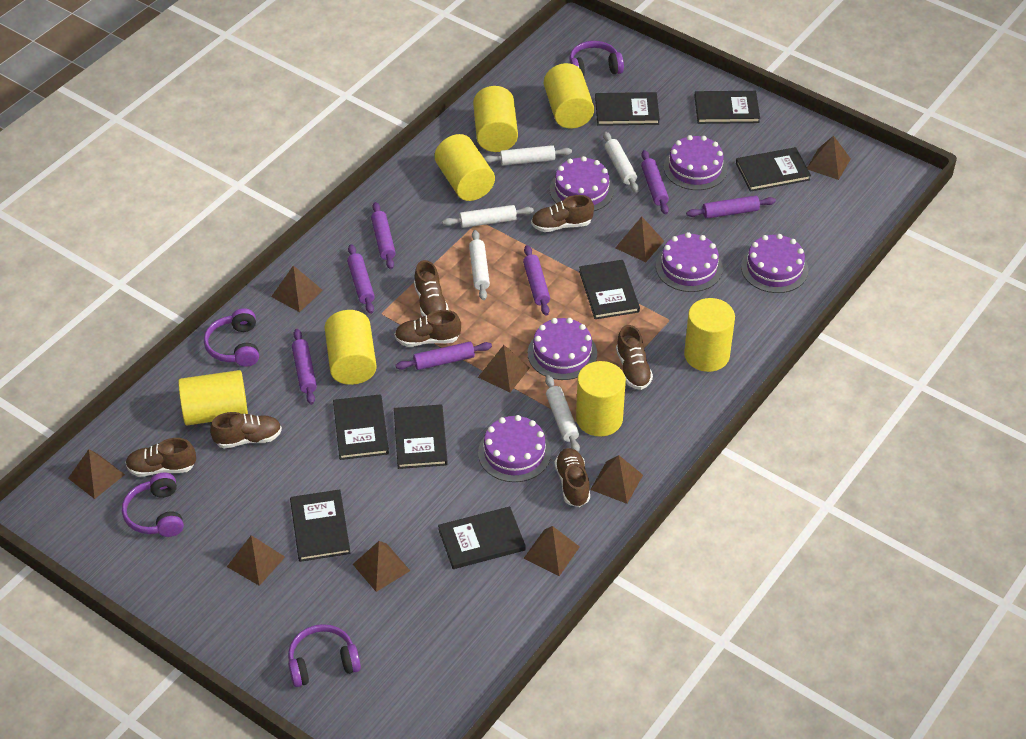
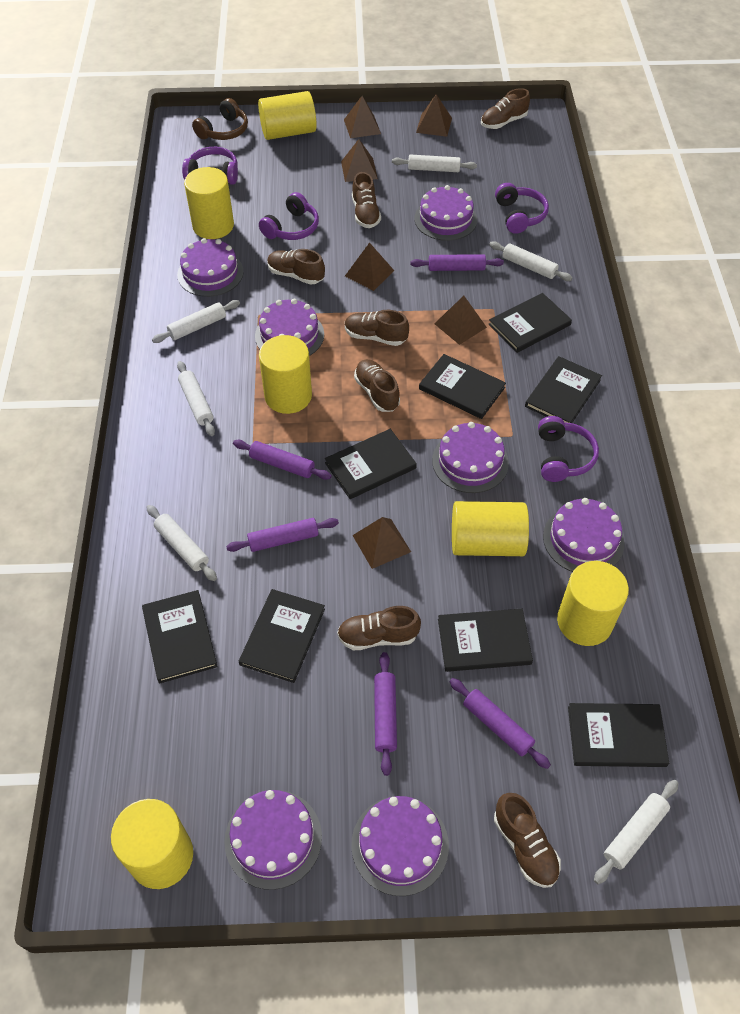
brown headphones: 0 -> 1
brown pyramid: 9 -> 6
purple cake: 6 -> 7
purple rolling pin: 7 -> 5
white rolling pin: 5 -> 6
yellow cylinder: 7 -> 6

